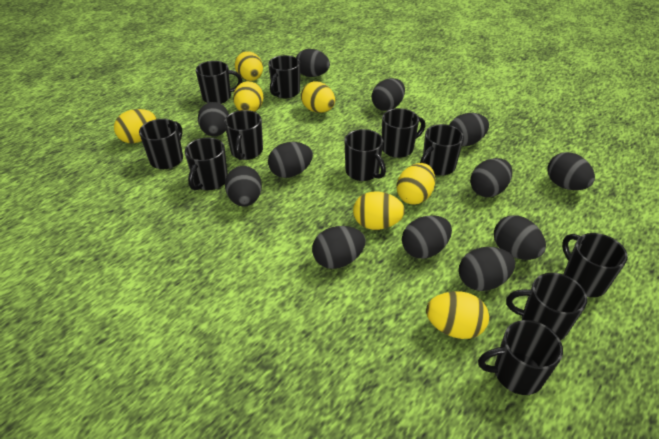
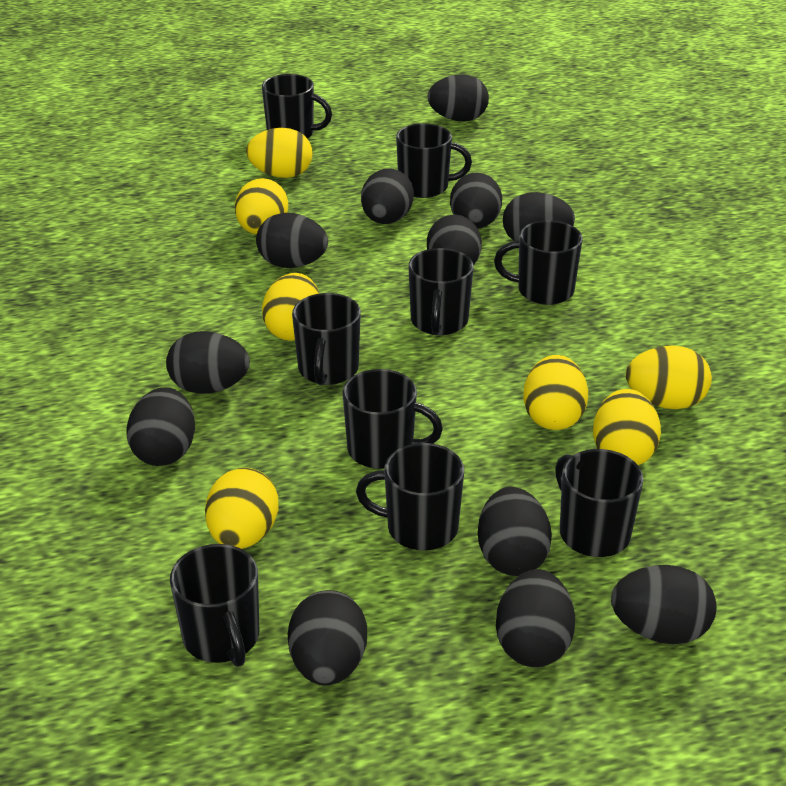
black mug: 11 -> 9

